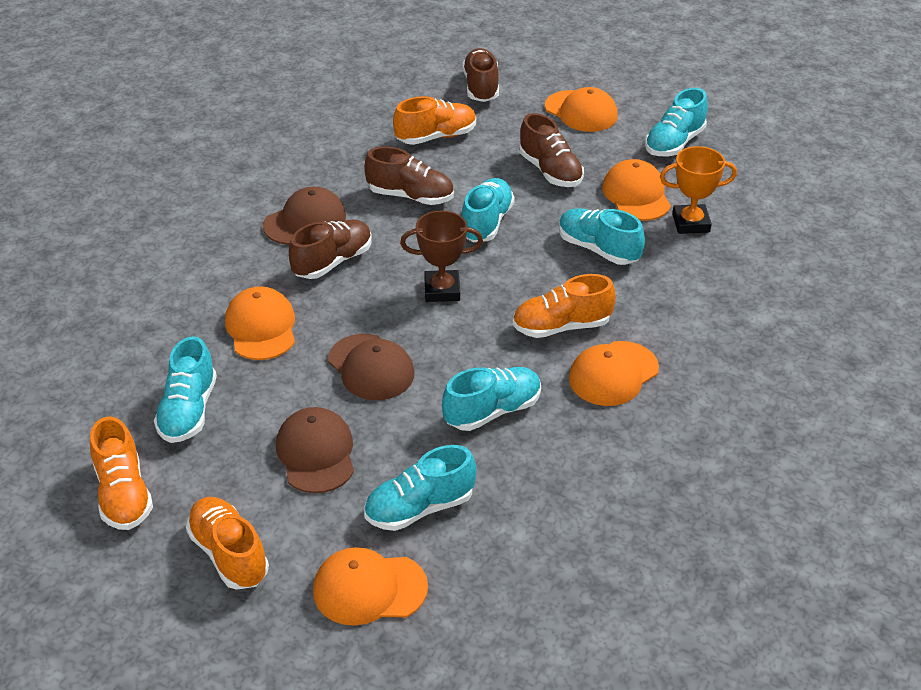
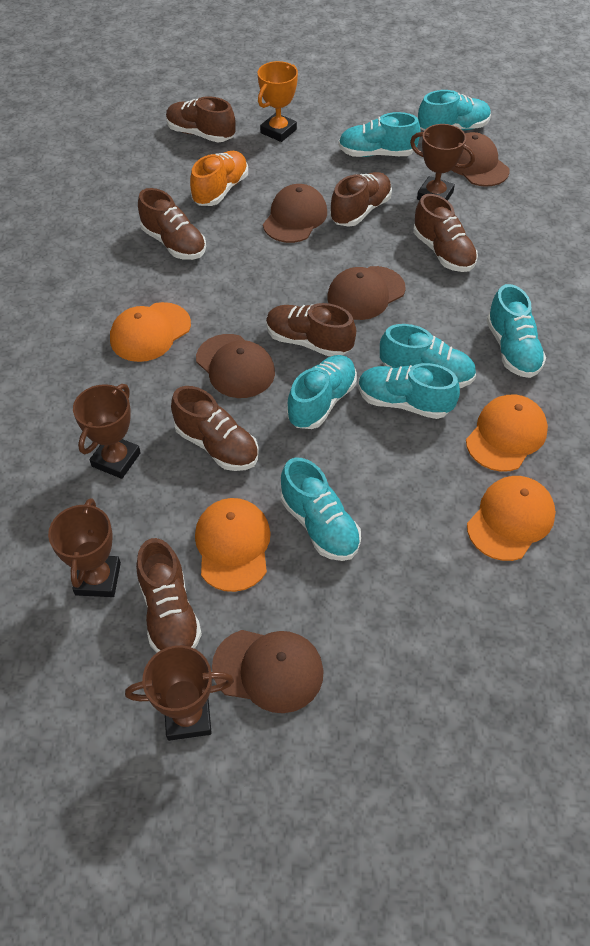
brown cap: 3 -> 5
brown shoe: 4 -> 7
brown trophy: 1 -> 4
orange cap: 5 -> 4
orange shoe: 4 -> 1
turquoise shoe: 6 -> 7

